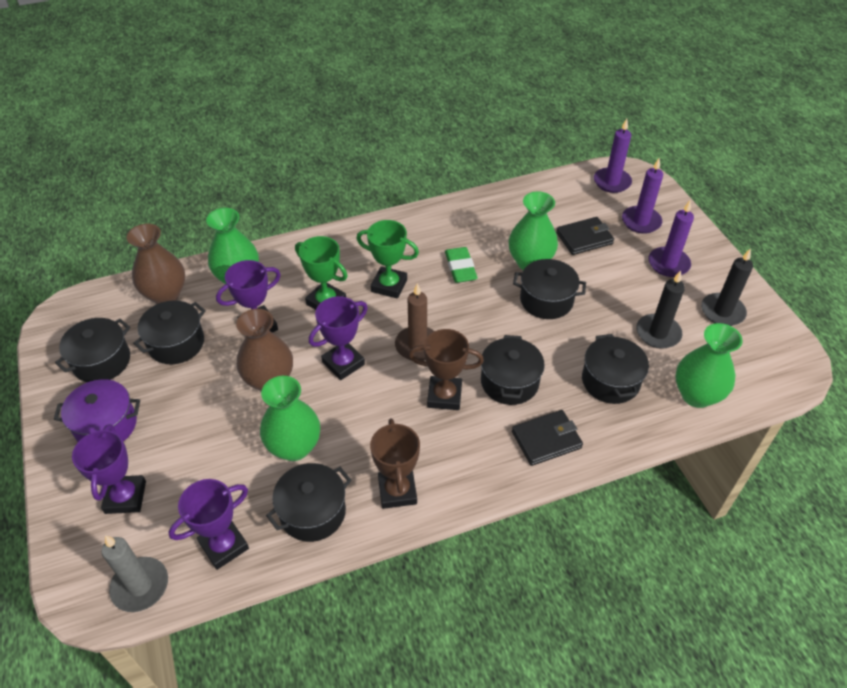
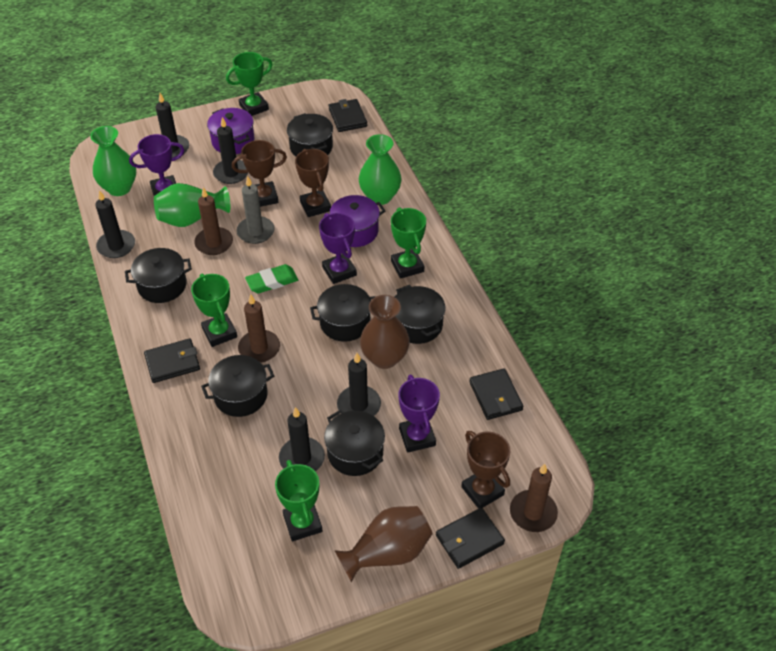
black candle: 2 -> 5
black wallet: 2 -> 4
brown candle: 1 -> 3
brown trophy: 2 -> 3
green trophy: 2 -> 4
green vase: 4 -> 3
purple candle: 3 -> 0
purple pot: 1 -> 2
purple trophy: 4 -> 3

